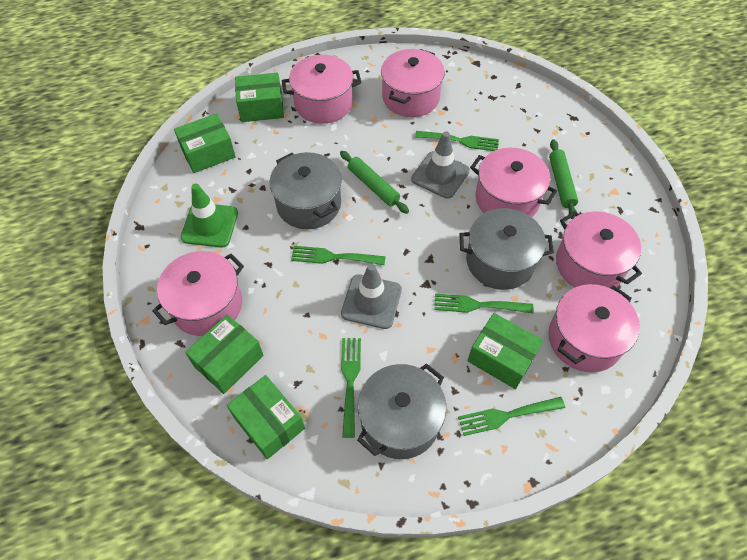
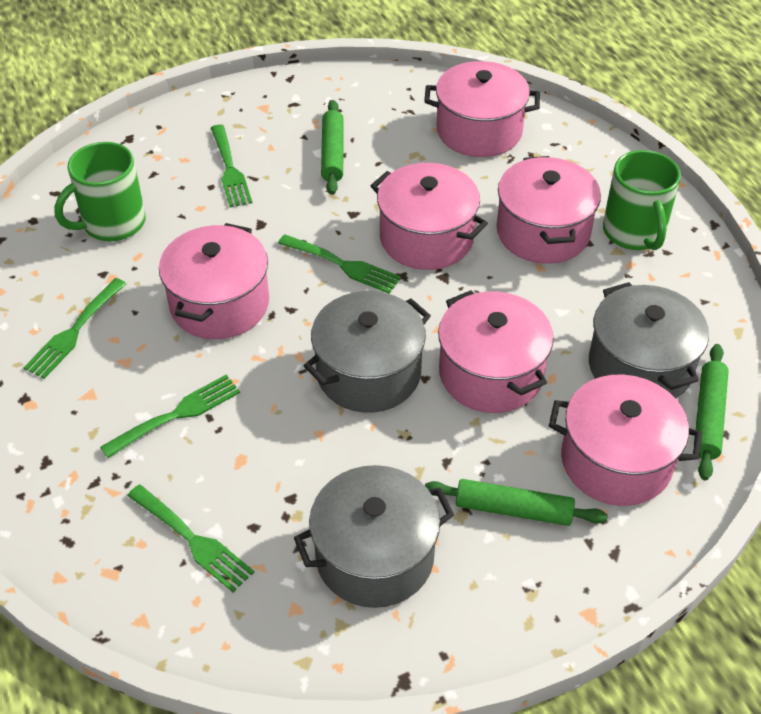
green box: 5 -> 0
green mug: 0 -> 2
green rolling pin: 2 -> 3
green traffic cone: 1 -> 0
grey traffic cone: 2 -> 0

